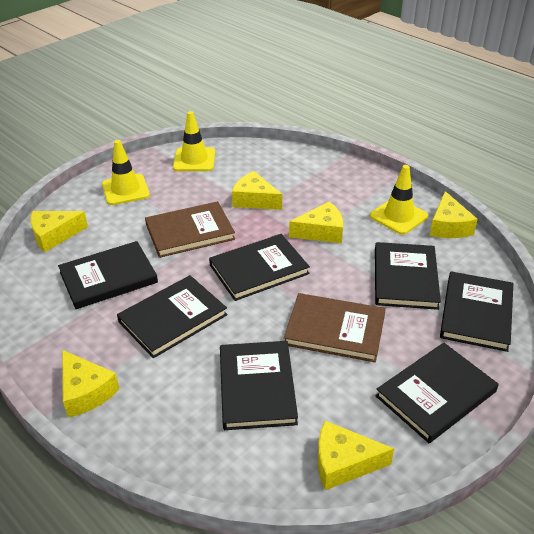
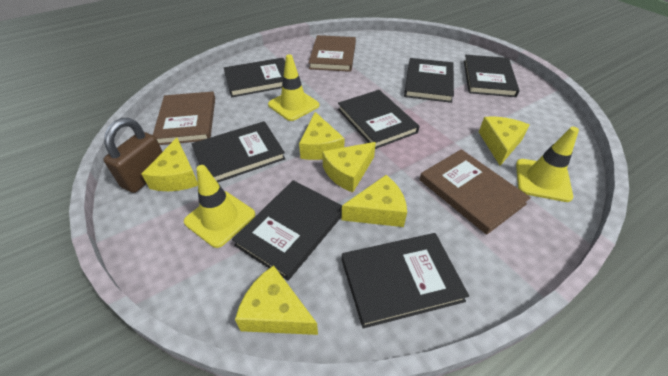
brown book: 2 -> 3
brown padlock: 0 -> 1

